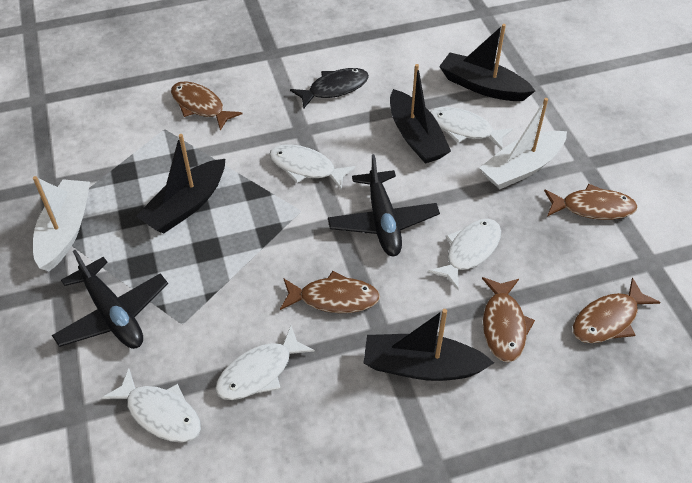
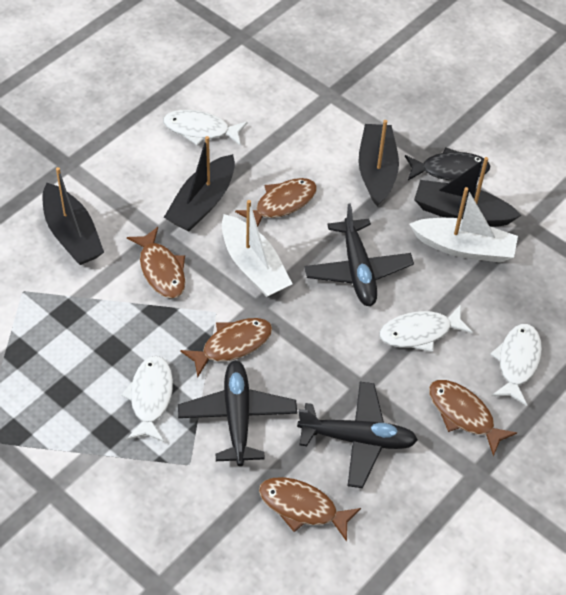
black plane: 2 -> 3
white fish: 5 -> 4

